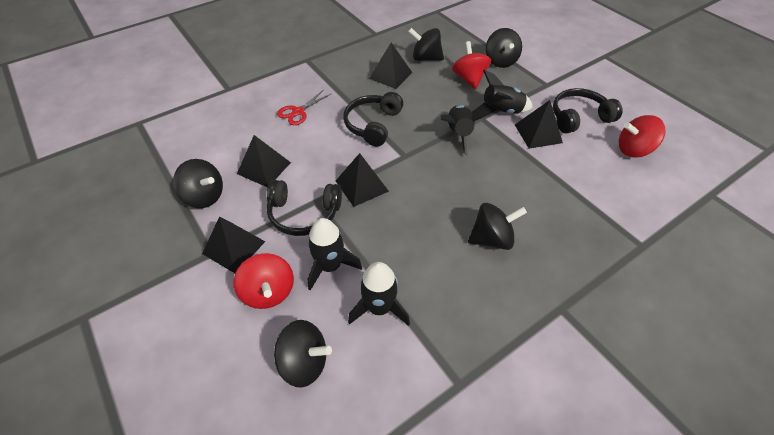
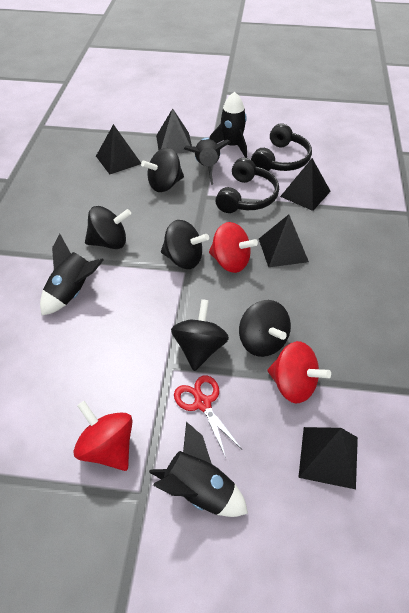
black headphones: 3 -> 2

